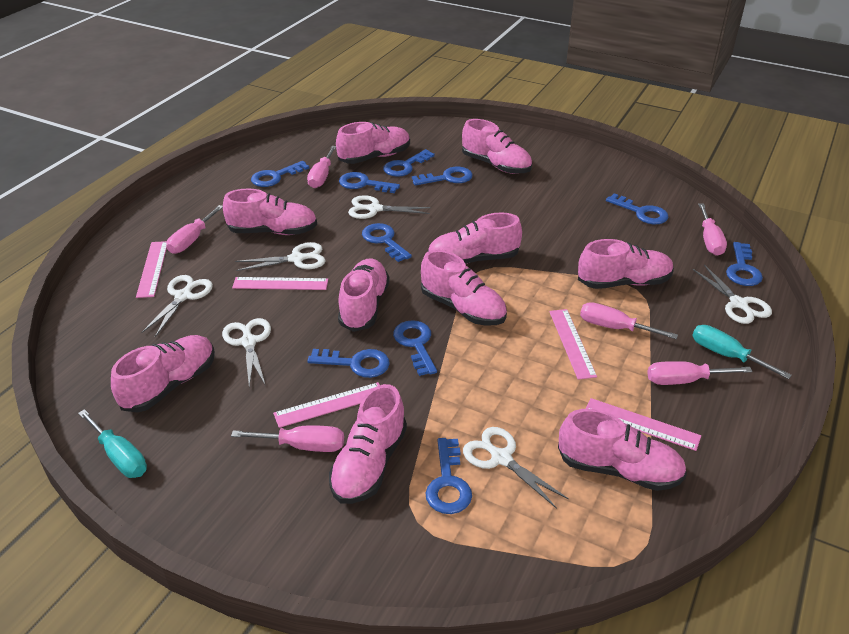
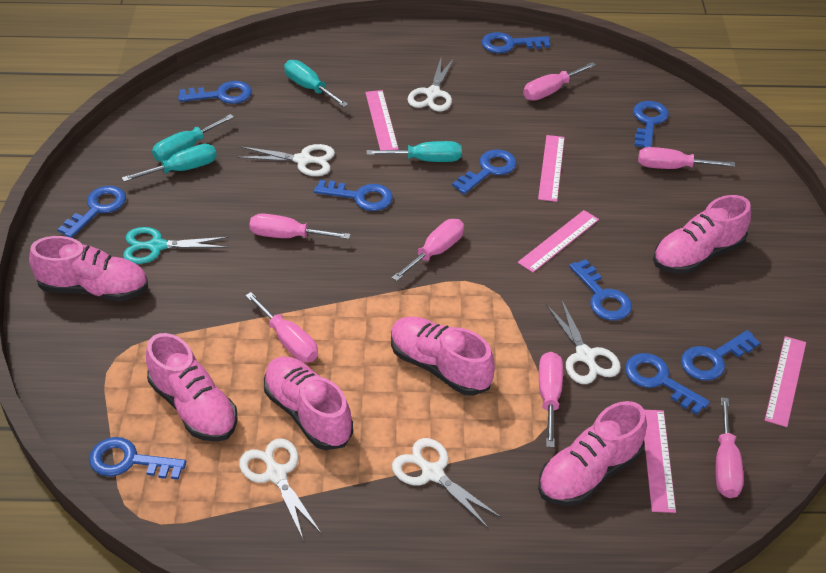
pink screwdriver: 6 -> 7
pink shoe: 10 -> 6
turquoise scissors: 0 -> 1
turquoise screwdriver: 2 -> 4
white scissors: 6 -> 5

